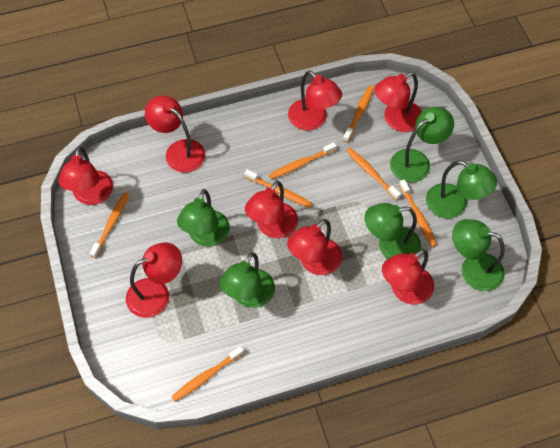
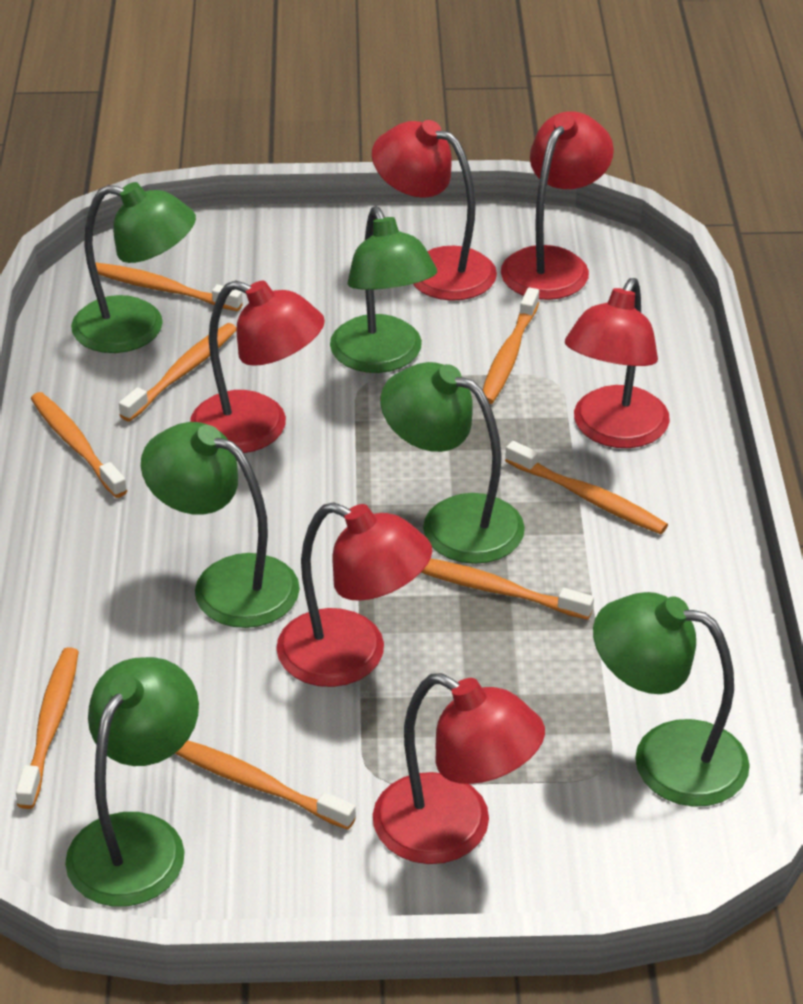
orange toothbrush: 7 -> 8
red lamp: 8 -> 6

